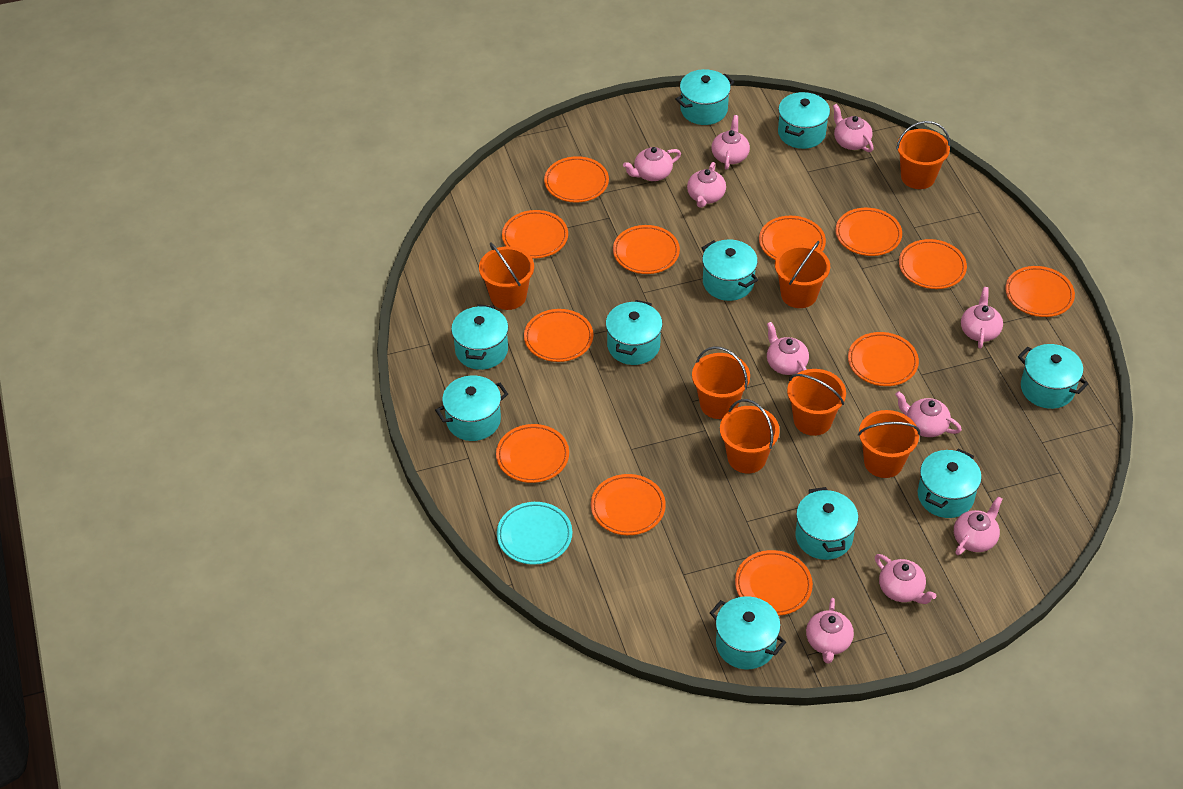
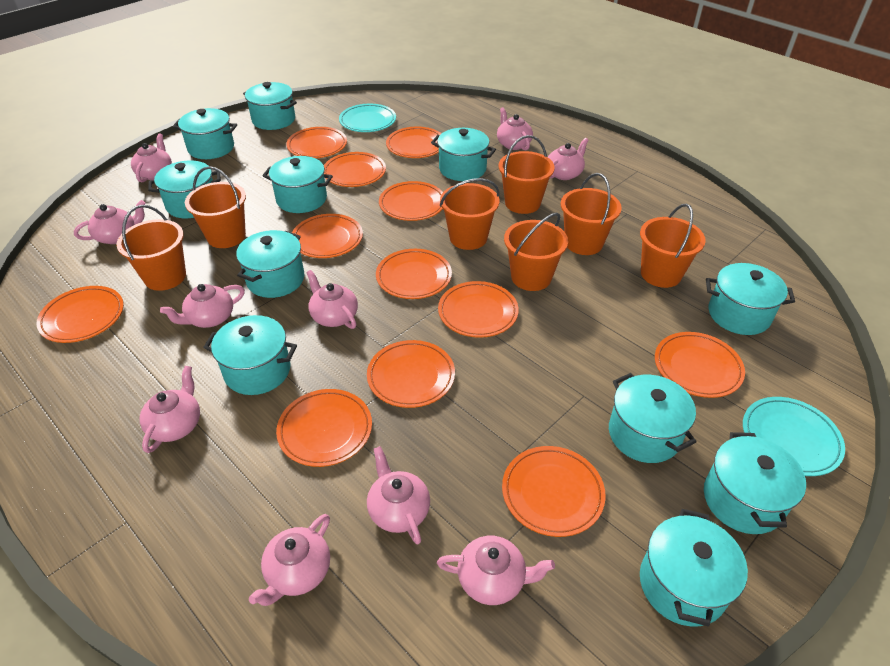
turquoise plate: 1 -> 2
turquoise pot: 10 -> 11

